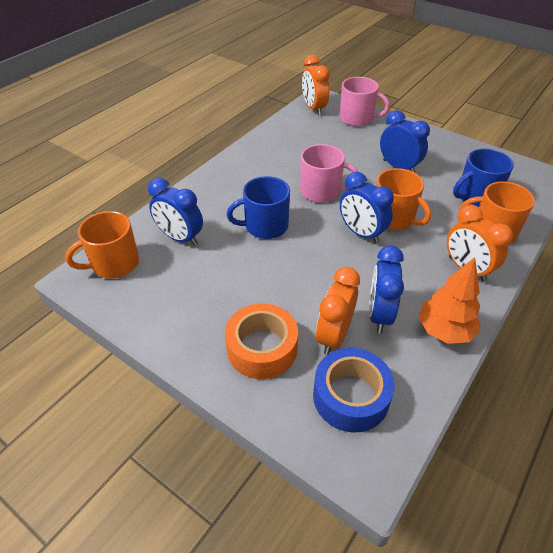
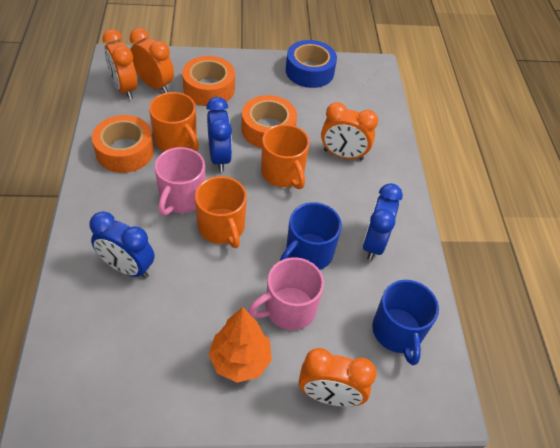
blue clock: 4 -> 3
orange clock: 3 -> 4
orange tape: 1 -> 3

